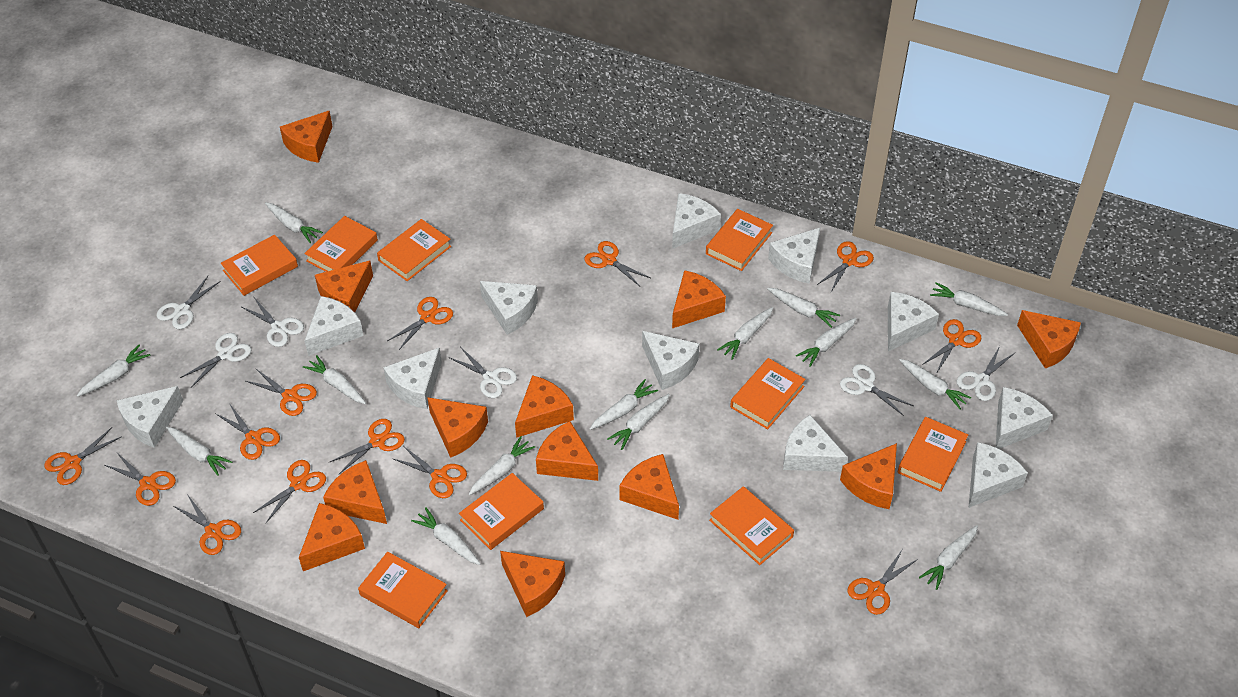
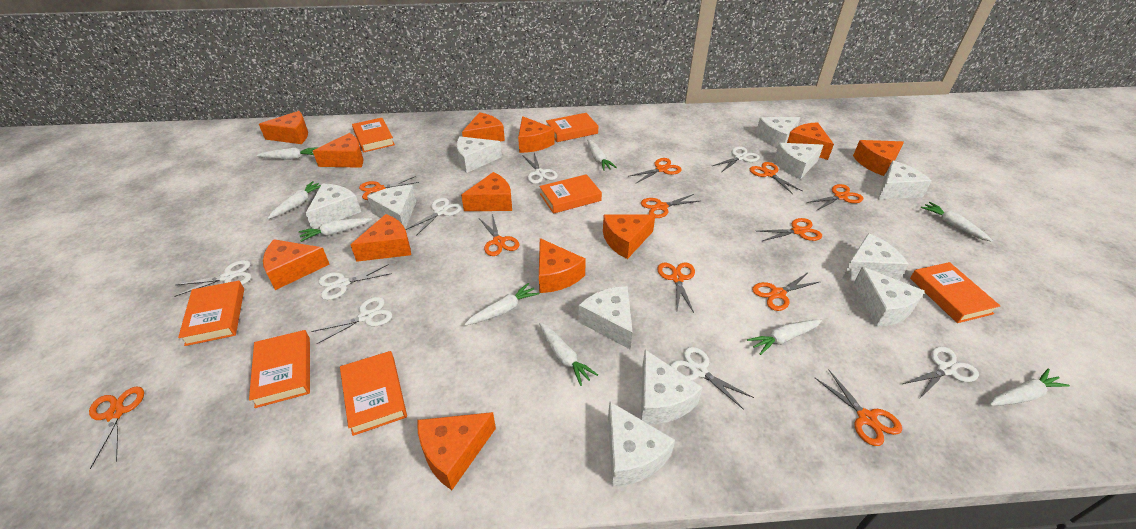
orange book: 9 -> 7
orange scissors: 13 -> 11
white carrot: 14 -> 9
white scissors: 6 -> 8

